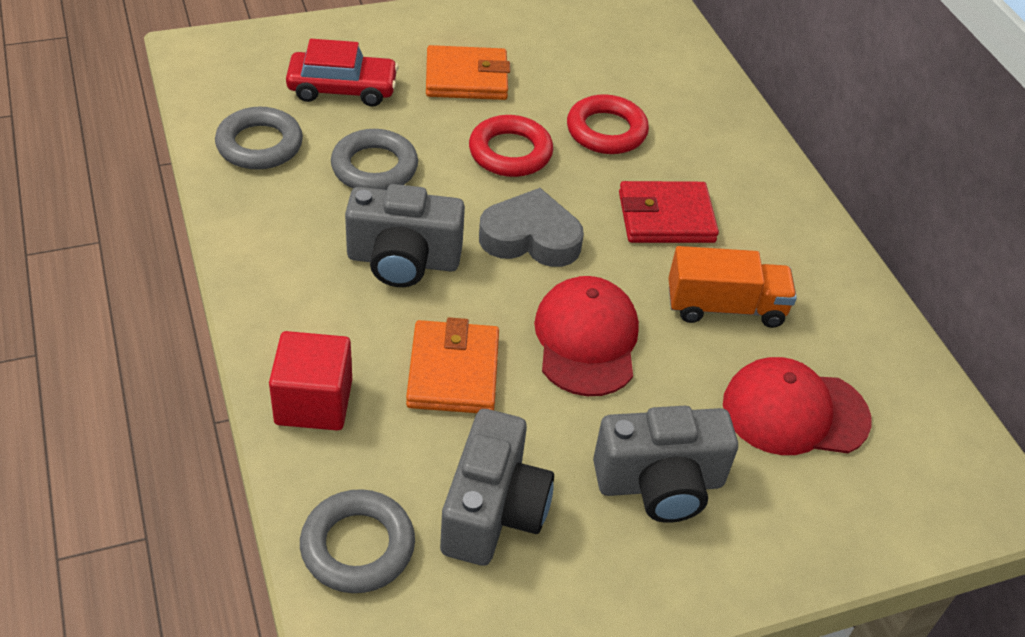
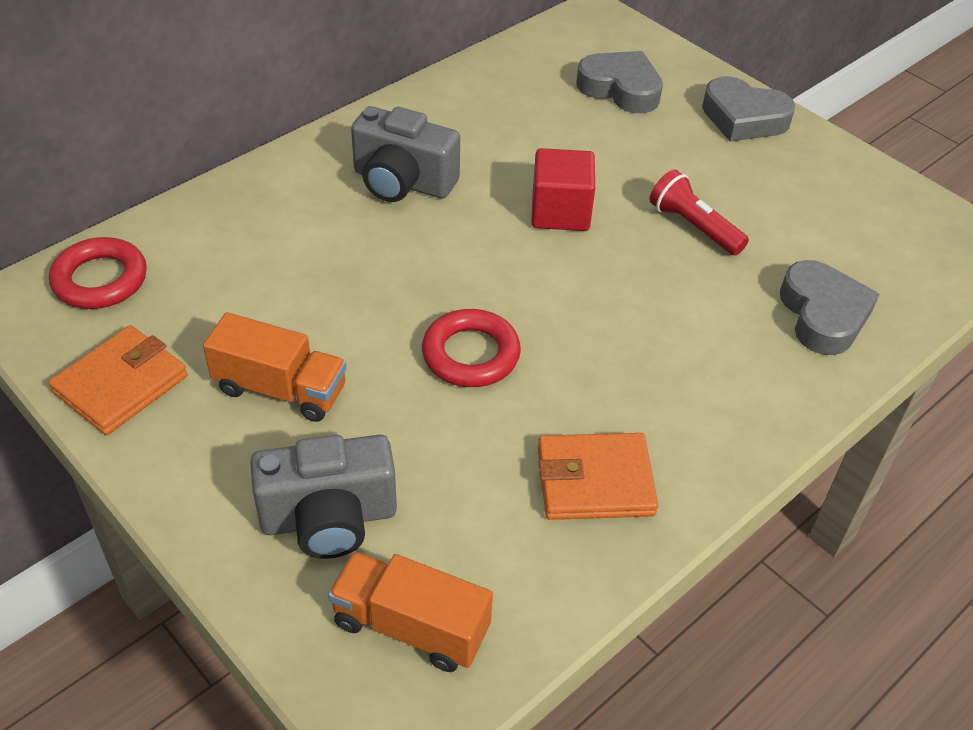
grey camera: 3 -> 2
grey heart: 1 -> 3
grey ring: 3 -> 0
orange truck: 1 -> 2
red cap: 2 -> 0
red car: 1 -> 0
red flashlight: 0 -> 1
red wallet: 1 -> 0

